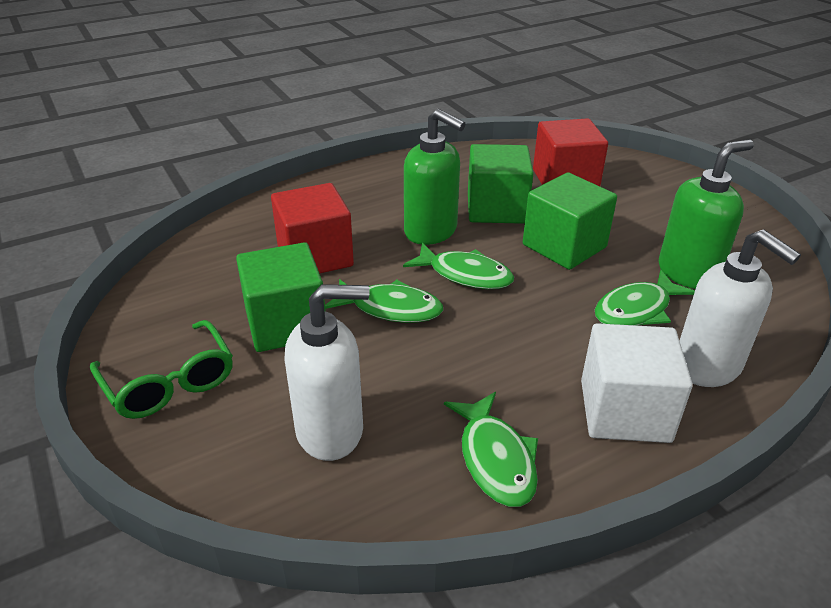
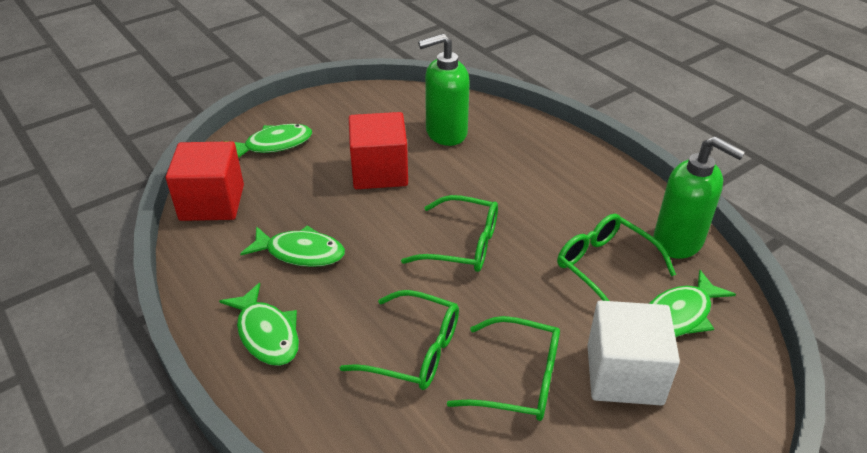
green cube: 3 -> 0
green glasses: 1 -> 4
white soap dispenser: 2 -> 0

